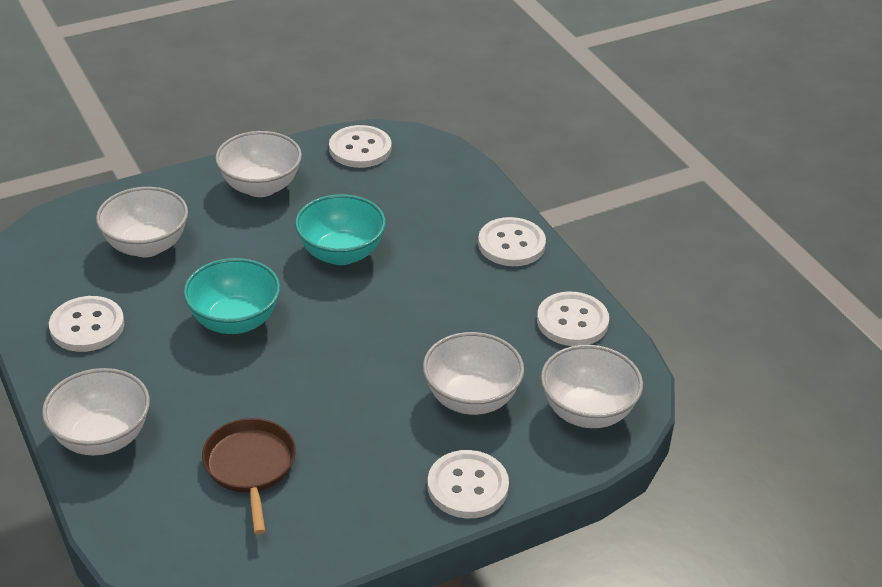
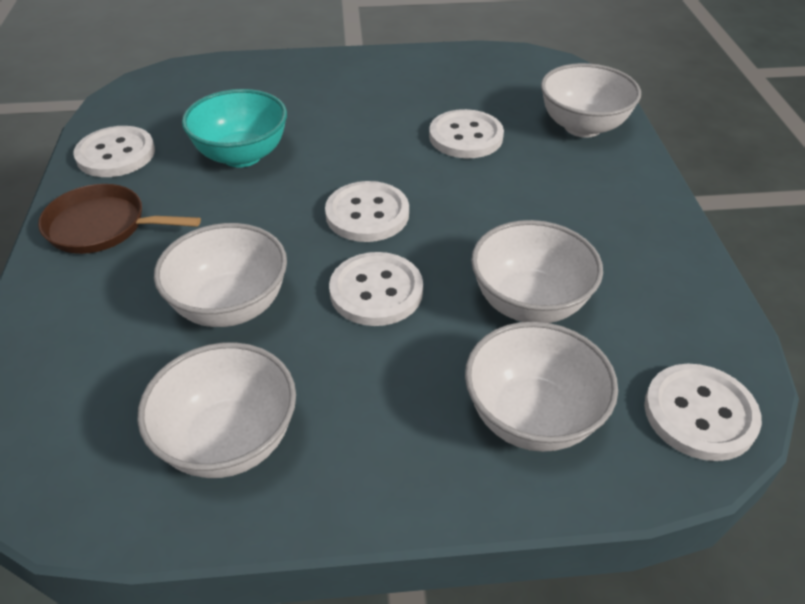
turquoise bowl: 2 -> 1

